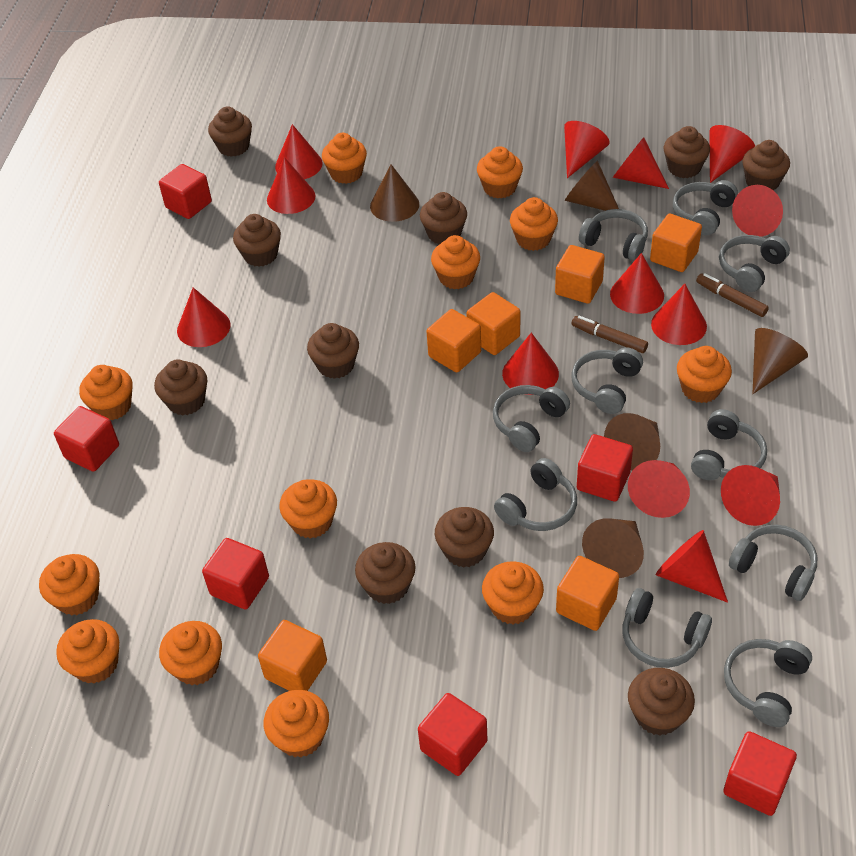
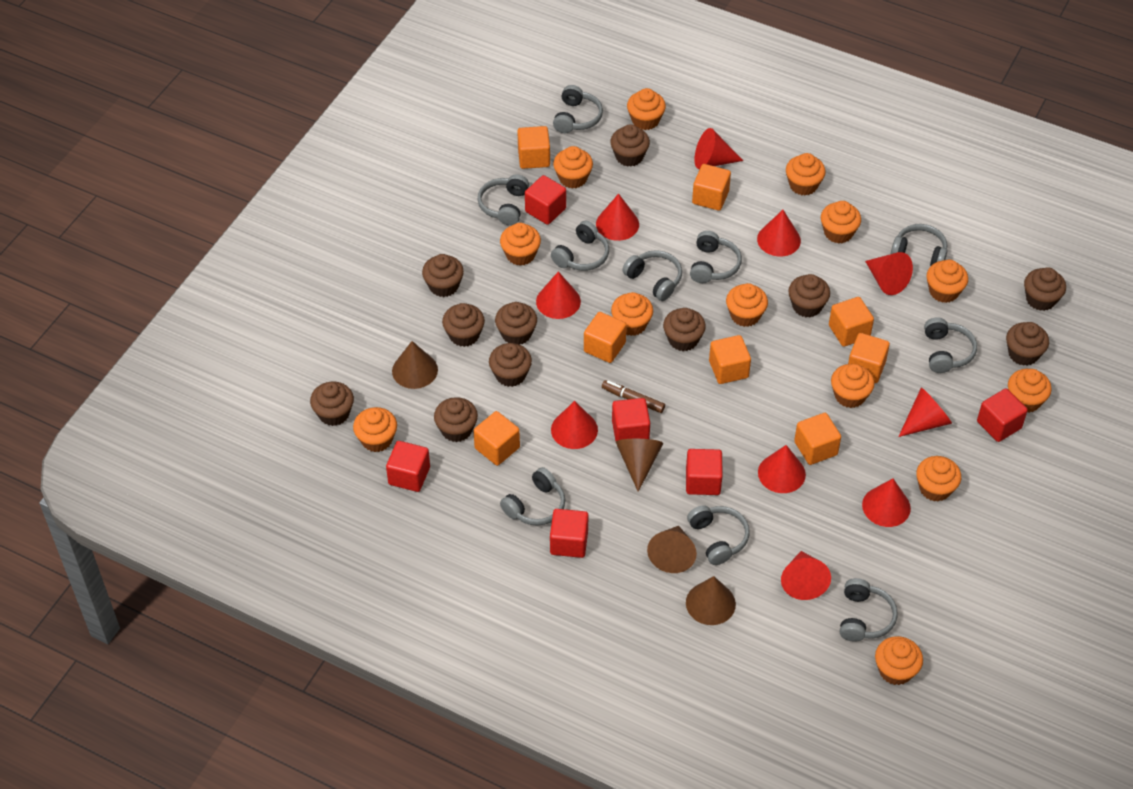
brown cone: 5 -> 4
brown cupcake: 10 -> 11
brown marker: 2 -> 1
orange cube: 6 -> 8
orange cupcake: 12 -> 13
red cone: 13 -> 10

